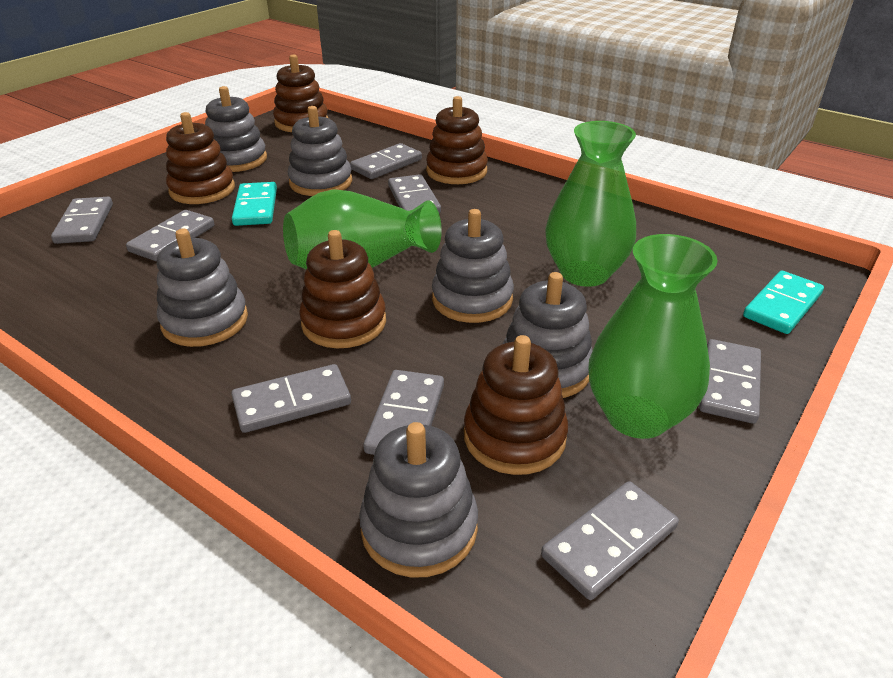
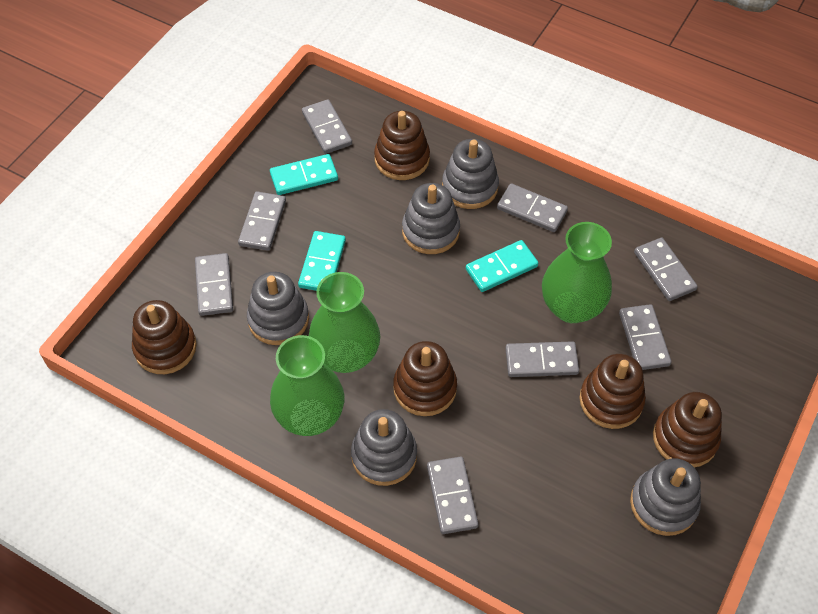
grey stacking toy: 6 -> 5
turquoise domino: 2 -> 3

